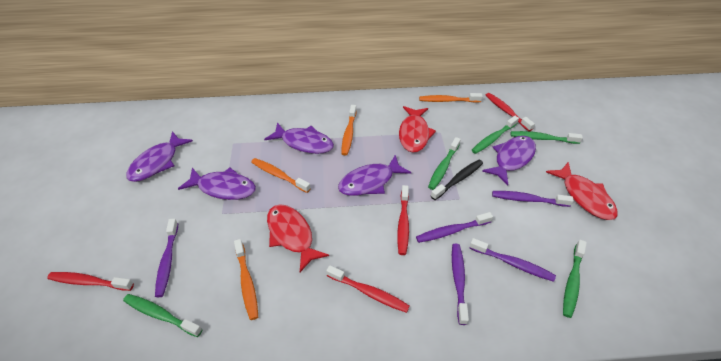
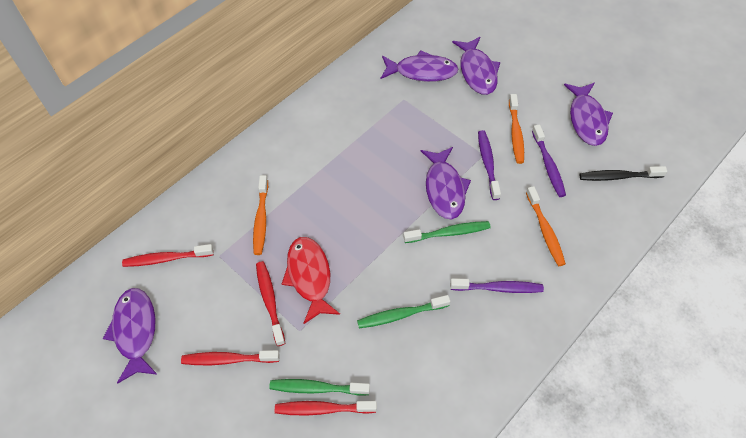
green toothbrush: 5 -> 3
orange toothbrush: 4 -> 3
purple toothbrush: 5 -> 3
red fish: 3 -> 1

